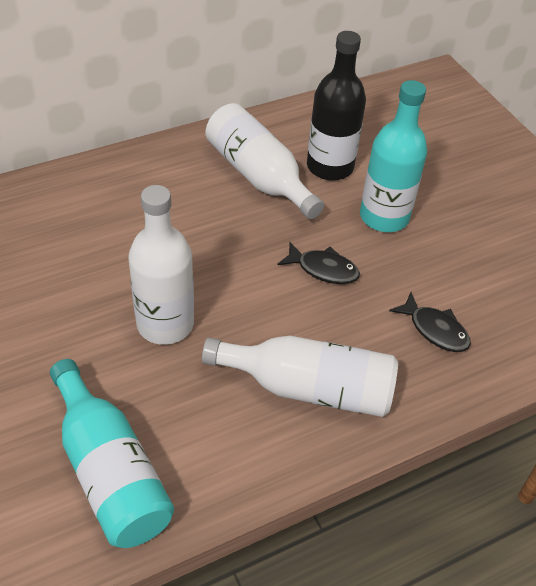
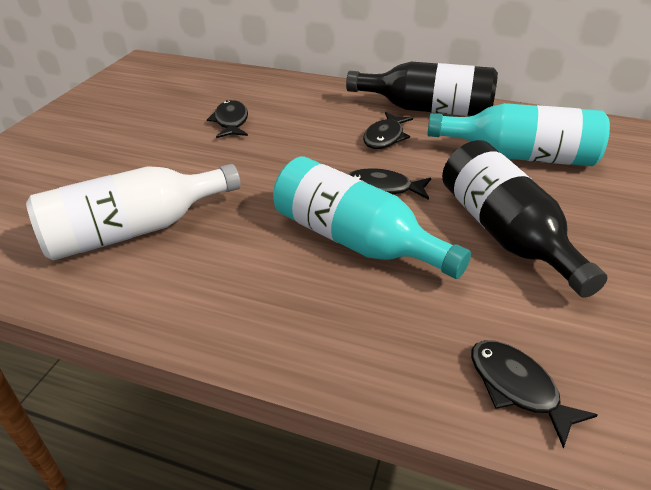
black bottle: 1 -> 2
black fish: 2 -> 4
white bottle: 3 -> 1

